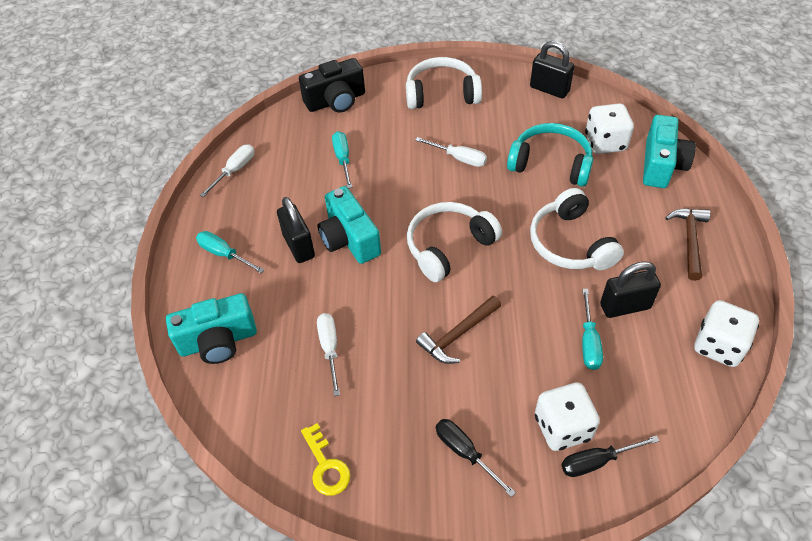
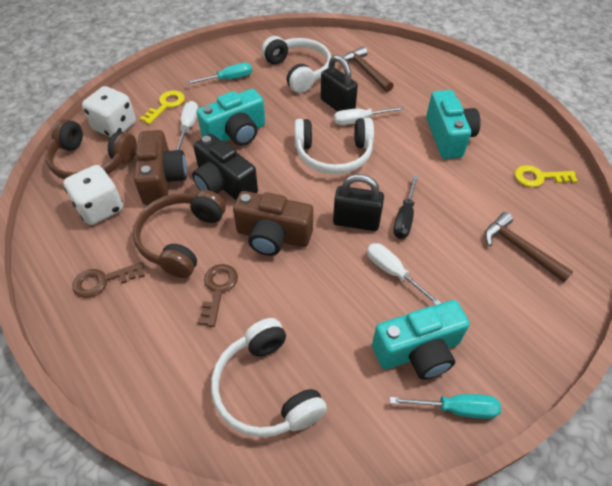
black padlock: 3 -> 2
black screwdriver: 2 -> 1
brown camera: 0 -> 2
brown headphones: 0 -> 2
brown key: 0 -> 2
turquoise headphones: 1 -> 0
turquoise screwdriver: 3 -> 2
white dice: 3 -> 2
yellow key: 1 -> 2

